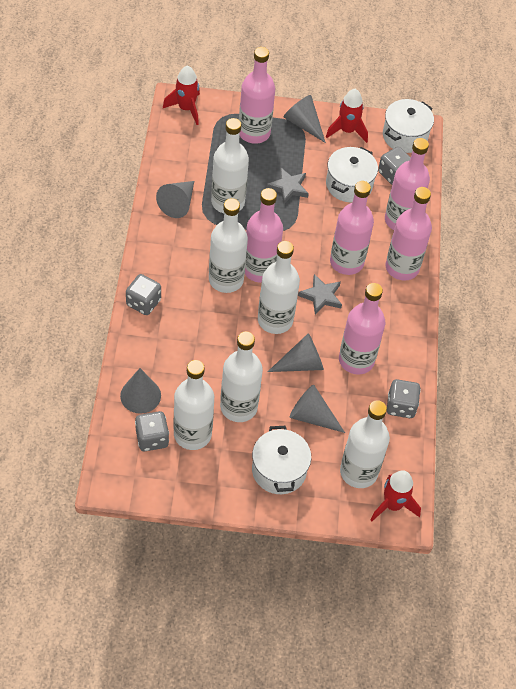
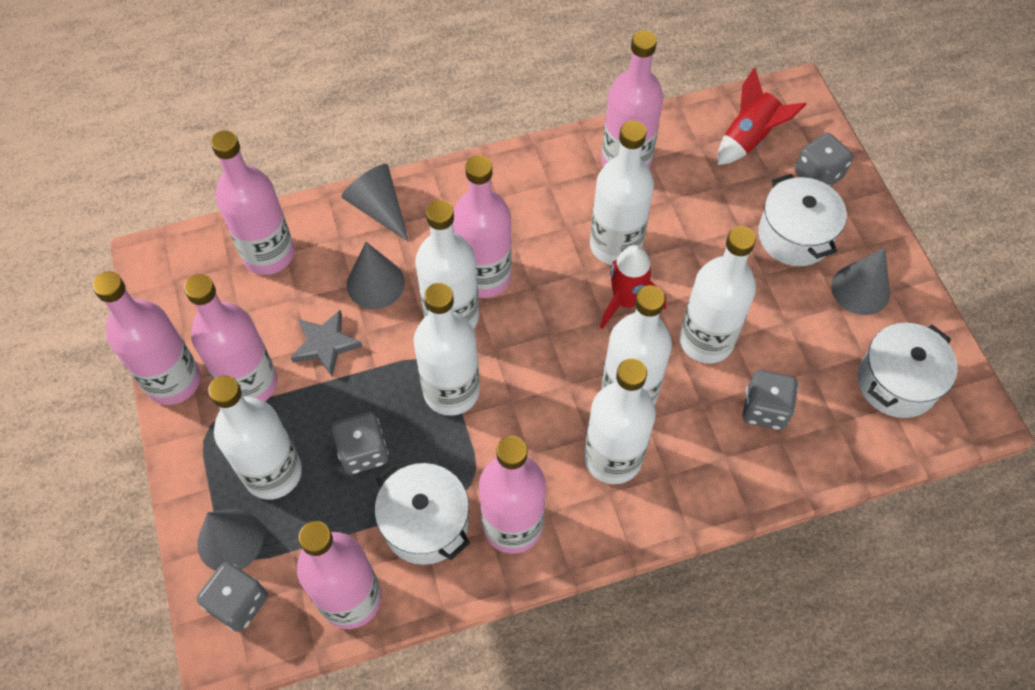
grey cone: 5 -> 4
grey star: 2 -> 1
pink bottle: 6 -> 7
red rocket: 3 -> 2
white bottle: 6 -> 7

